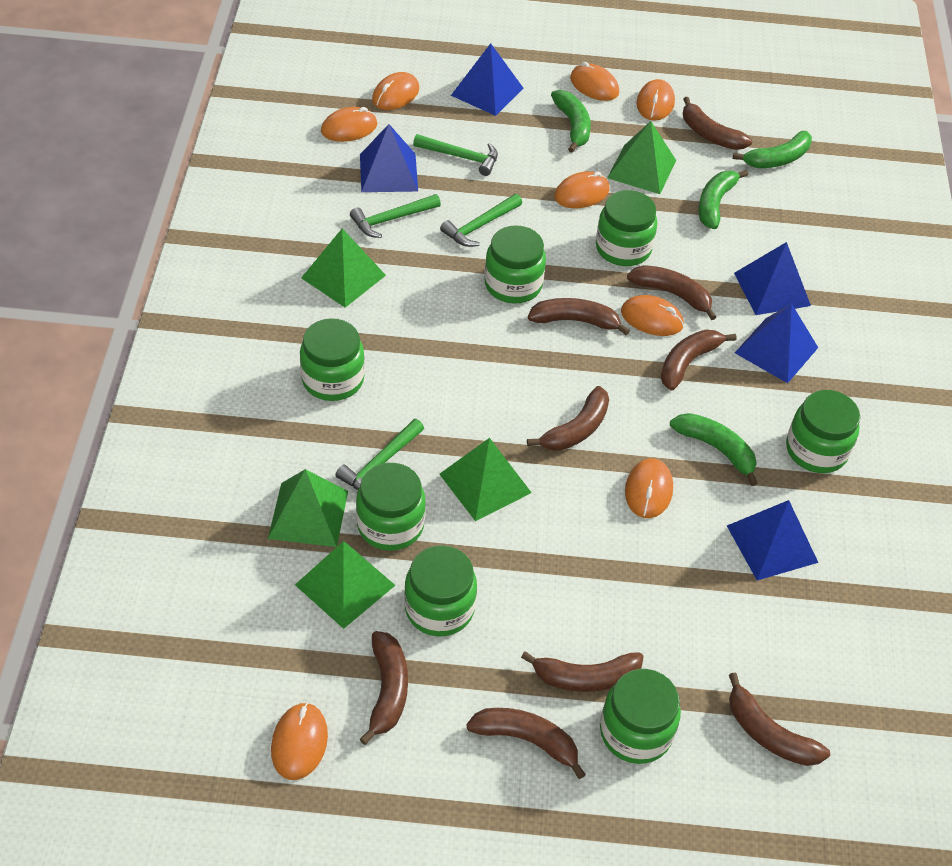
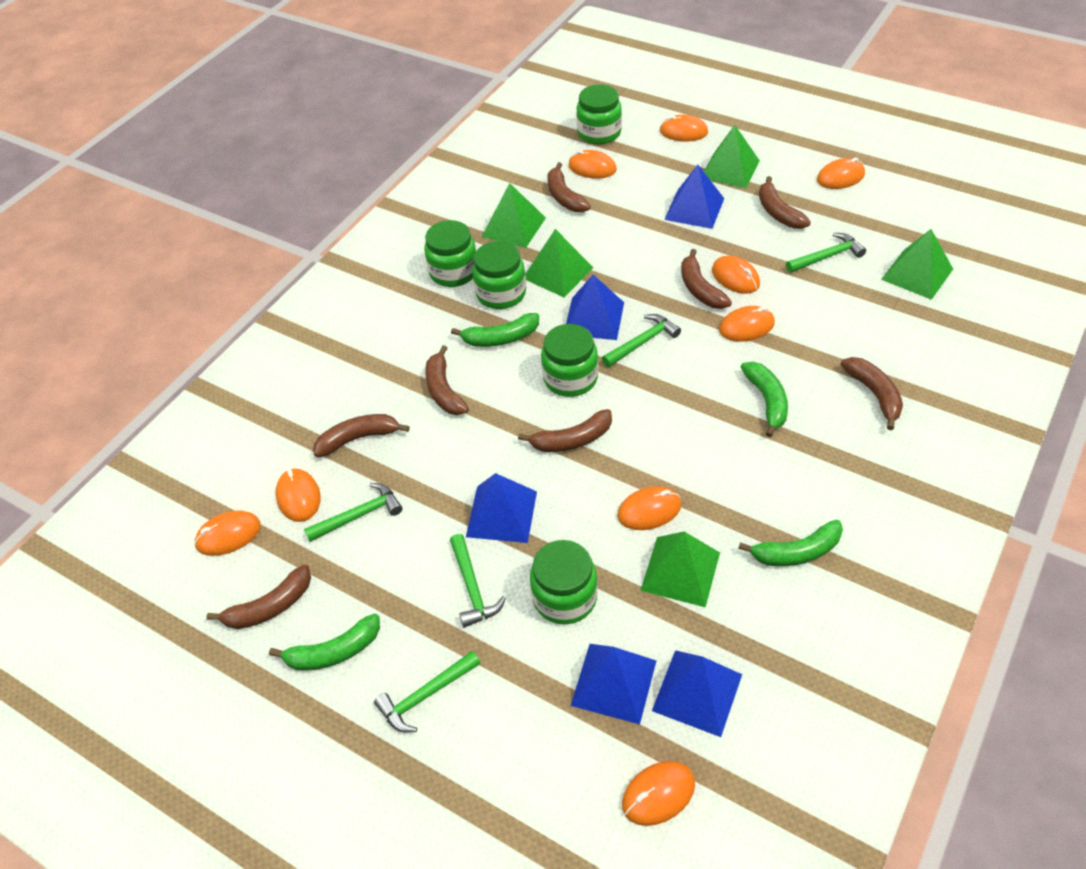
brown banana: 9 -> 8
green hammer: 4 -> 5
green jar: 7 -> 5
orange mouse: 8 -> 9

